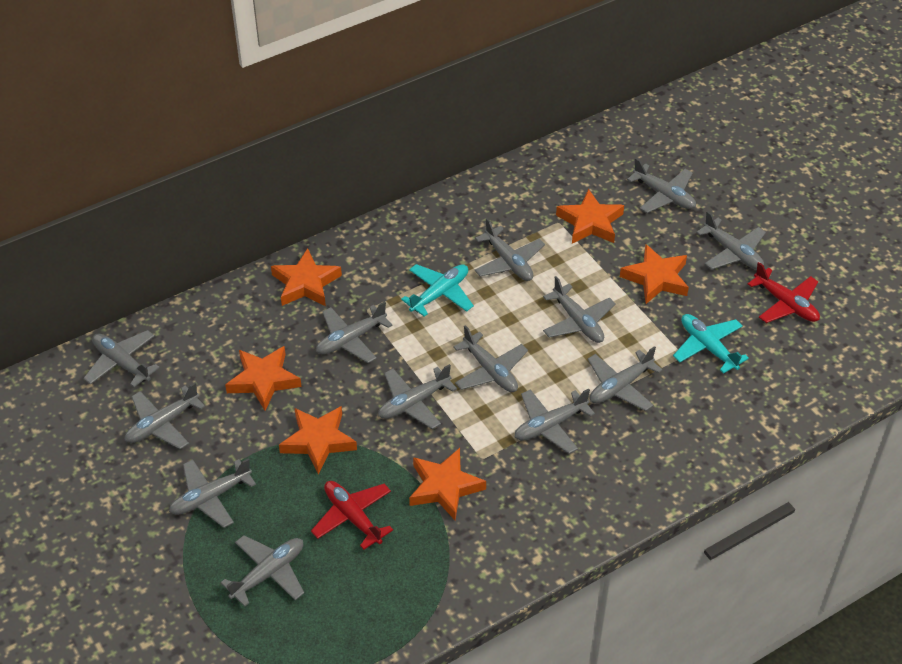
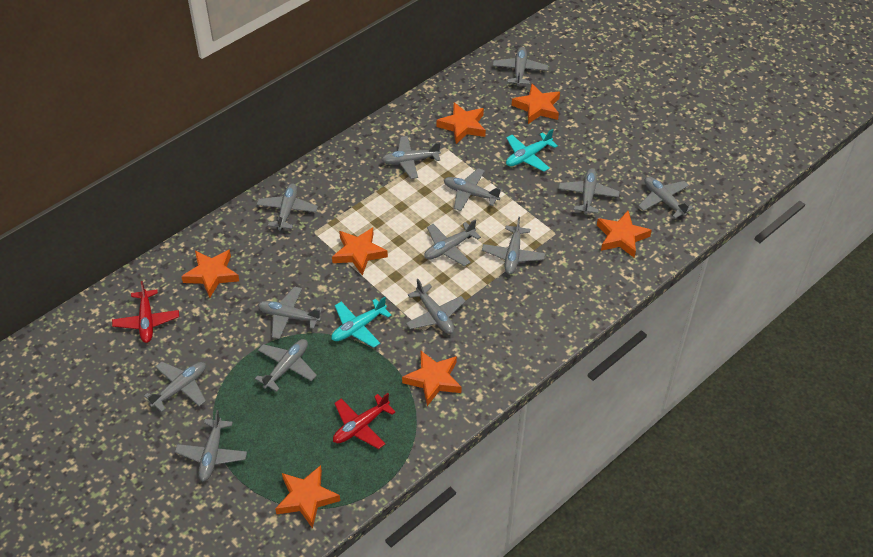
orange star: 6 -> 7

